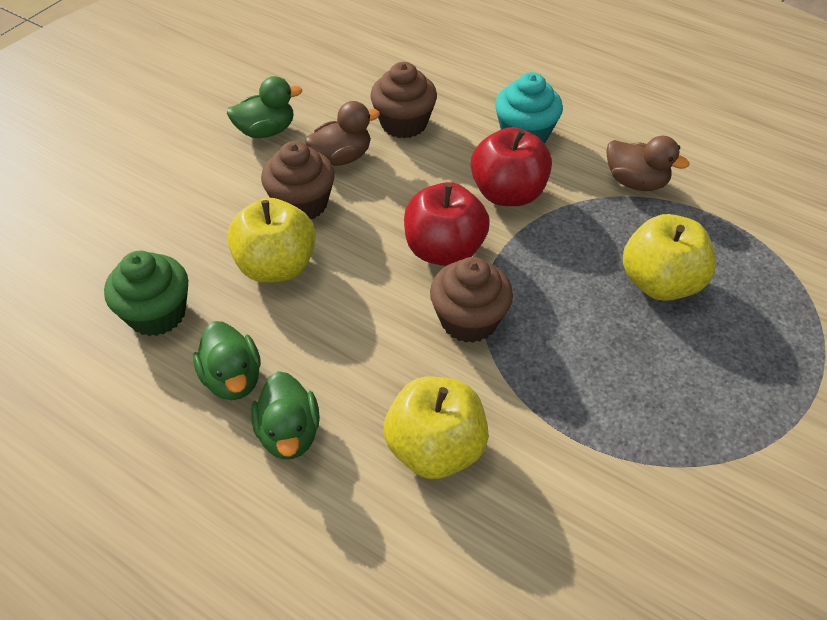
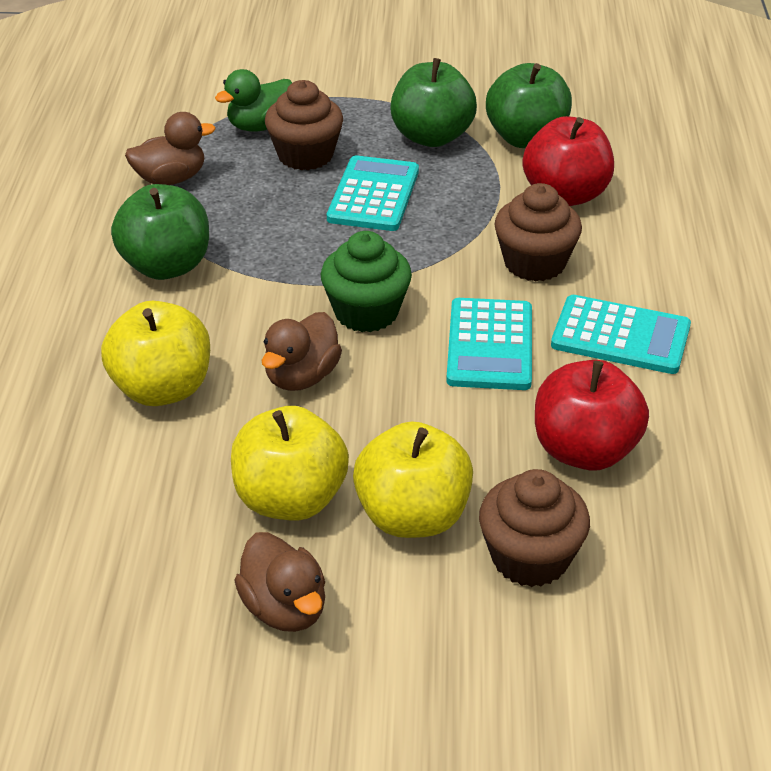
brown duck: 2 -> 3
green apple: 0 -> 3
green duck: 3 -> 1
turquoise calculator: 0 -> 3
turquoise cupcake: 1 -> 0

